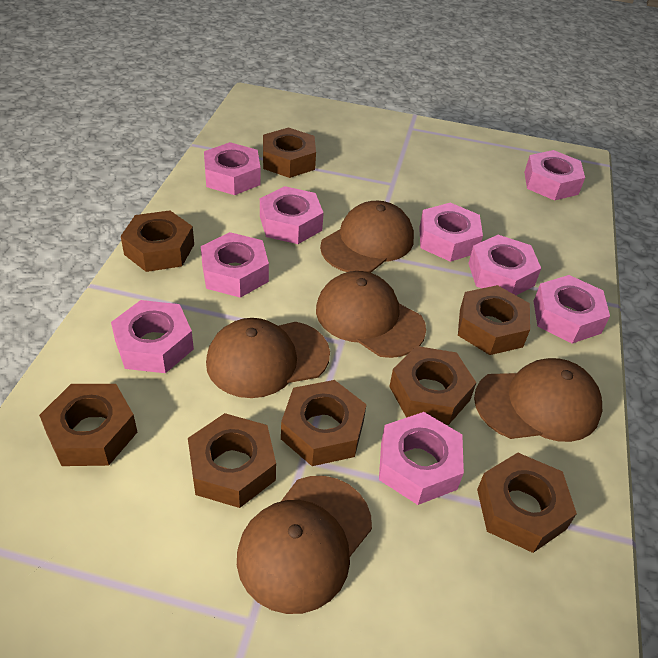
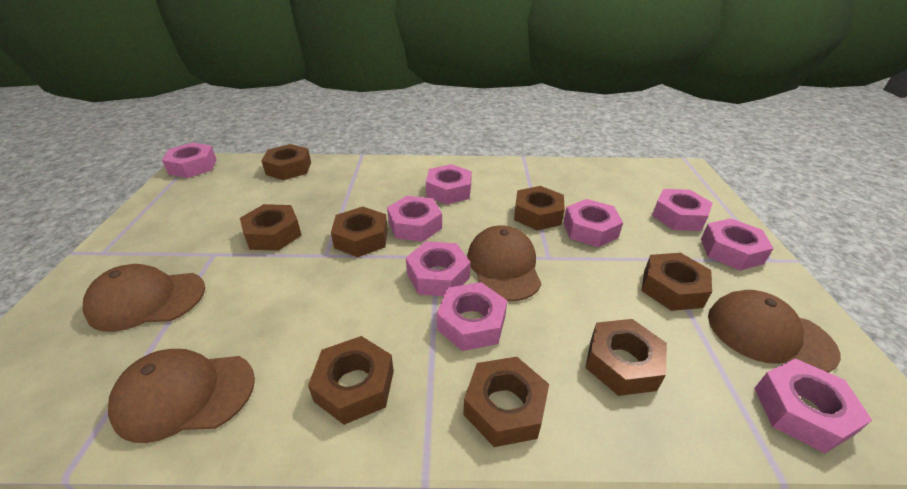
brown cap: 5 -> 4

